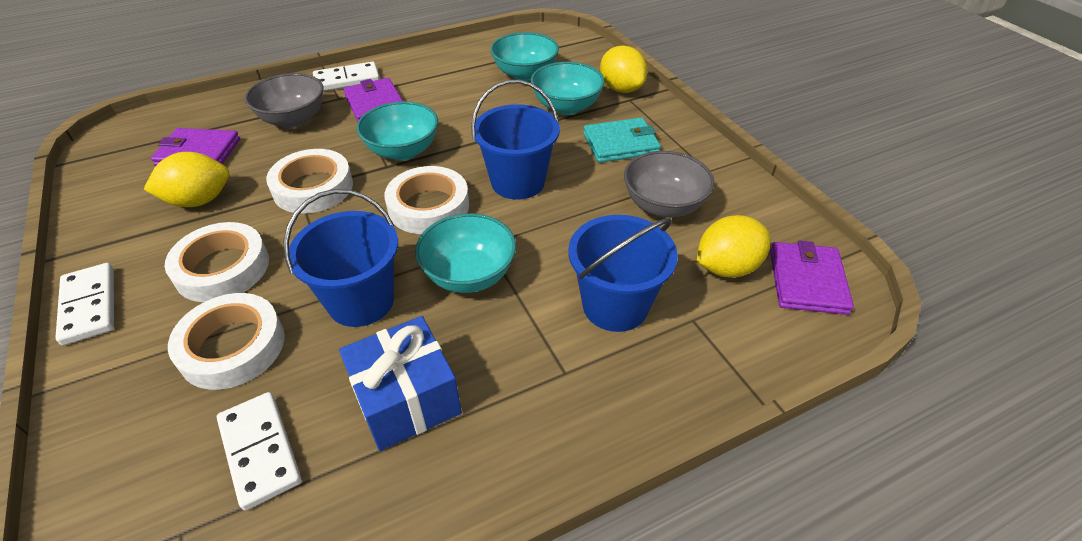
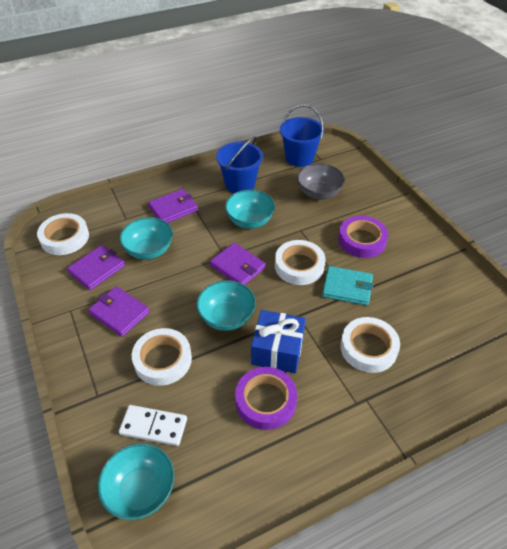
blue bucket: 3 -> 2
grey bowl: 2 -> 1
purple tape: 0 -> 2
purple wallet: 3 -> 4
white domino: 3 -> 1
yellow lemon: 3 -> 0

